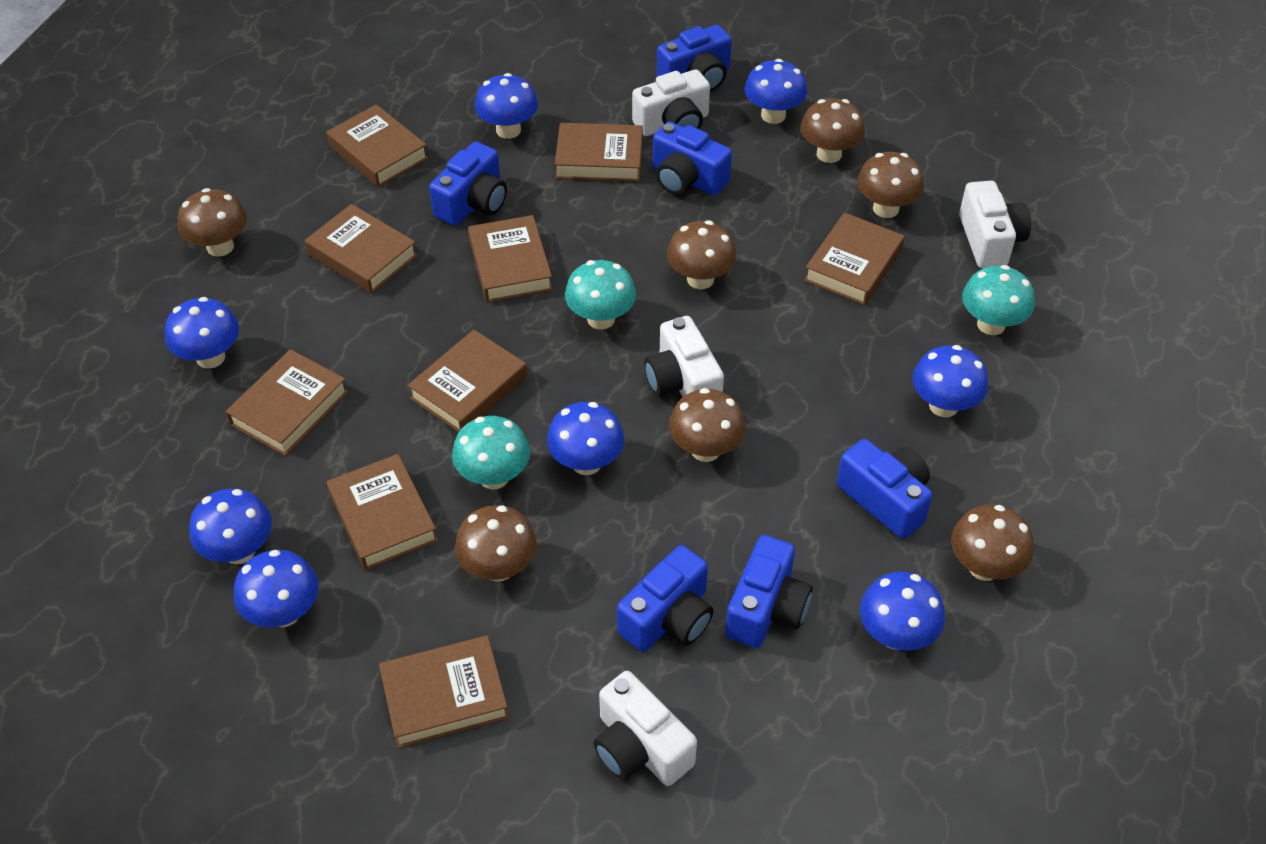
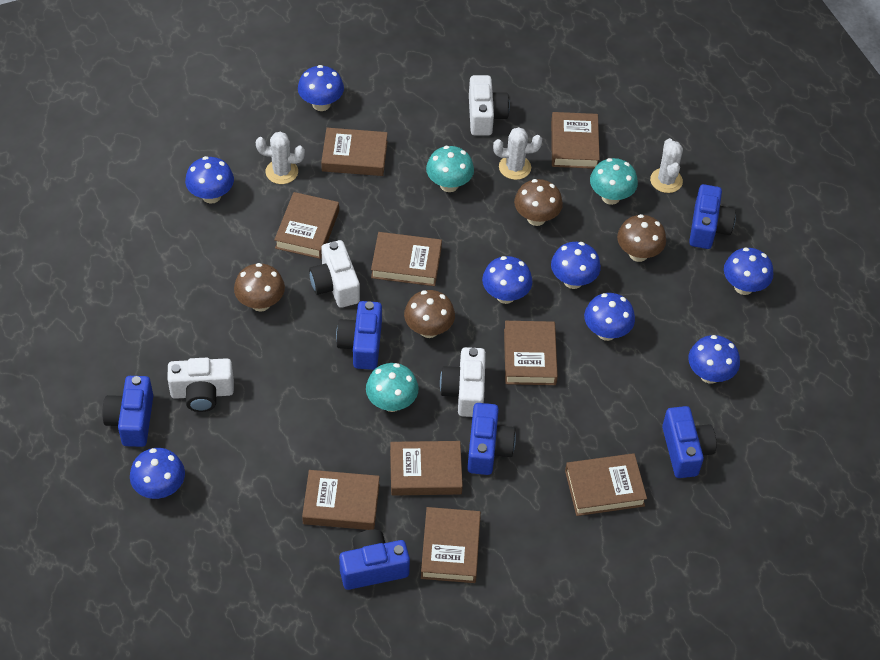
brown mushroom: 7 -> 4
white cactus: 0 -> 3

